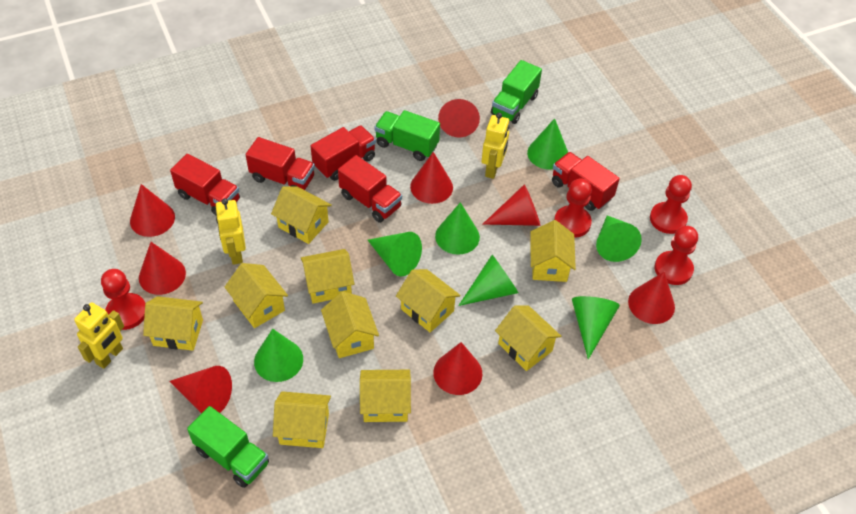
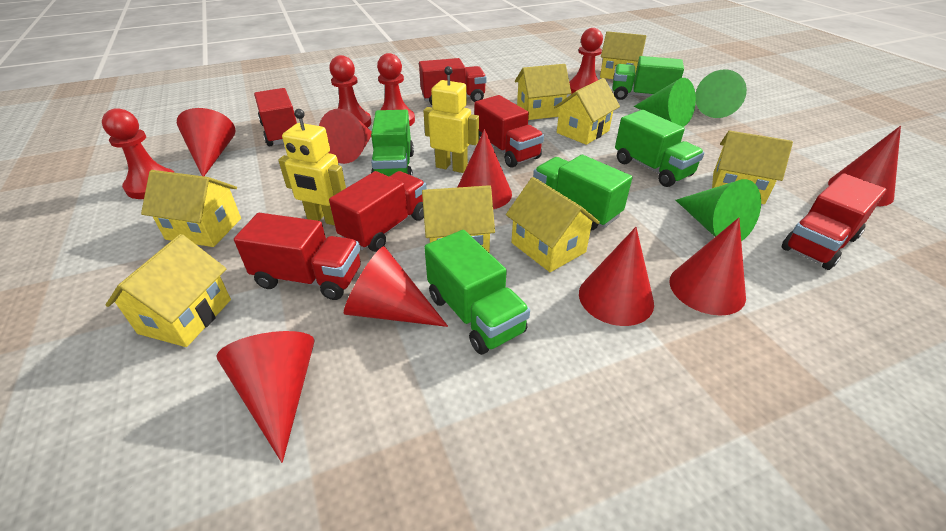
green cone: 7 -> 3
green truck: 3 -> 5
red truck: 5 -> 6
yellow house: 10 -> 8
yellow robot: 3 -> 2

